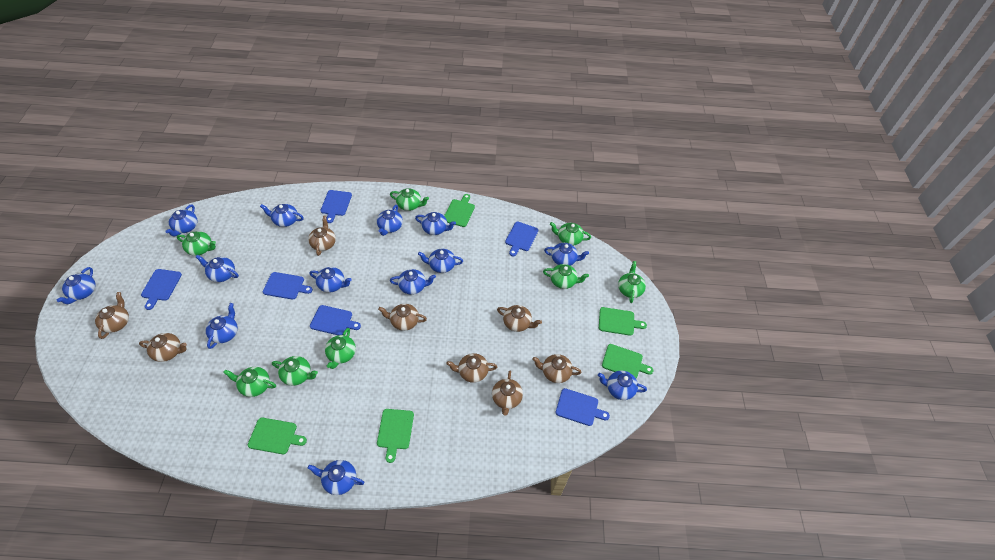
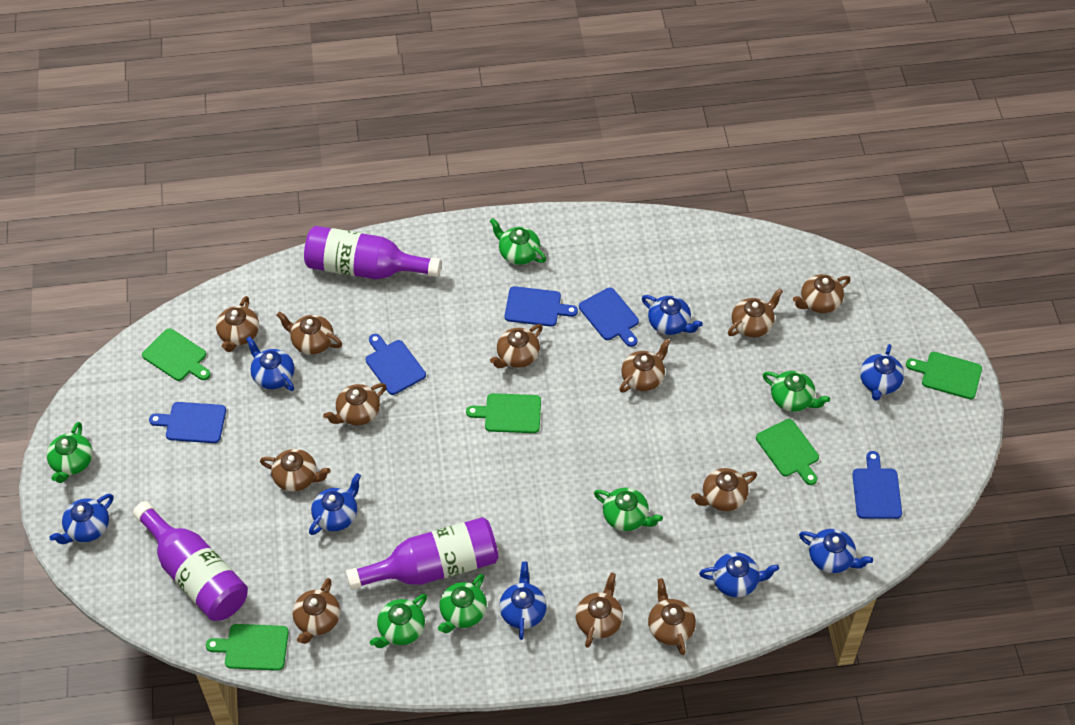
blue cutting board: 6 -> 5
blue teapot: 13 -> 8
brown teapot: 8 -> 12
green teapot: 8 -> 6
purple bottle: 0 -> 3

